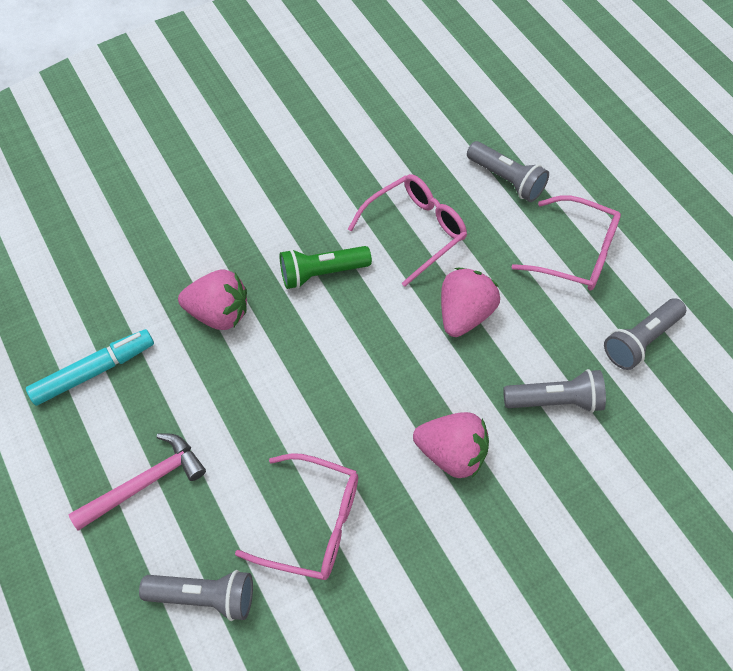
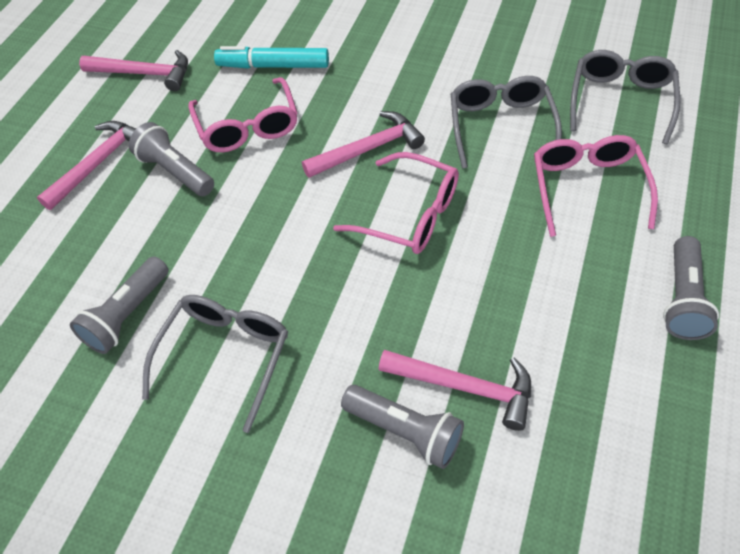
green flashlight: 1 -> 0
grey glasses: 0 -> 3
pink hammer: 1 -> 4
pink strawberry: 3 -> 0

